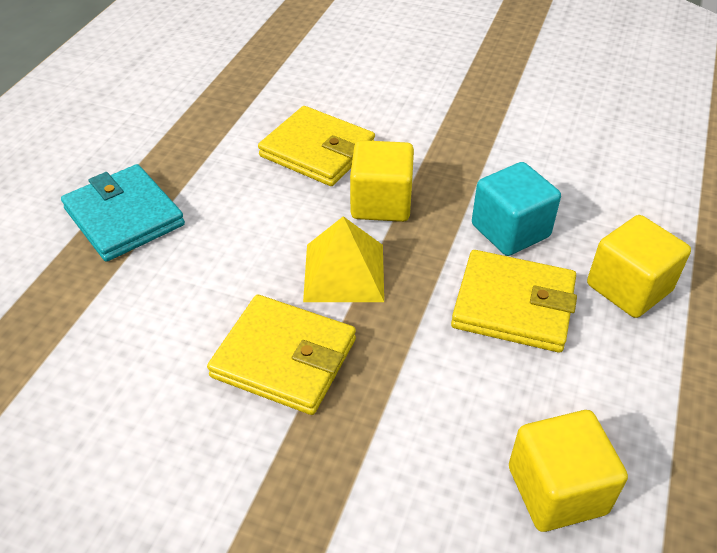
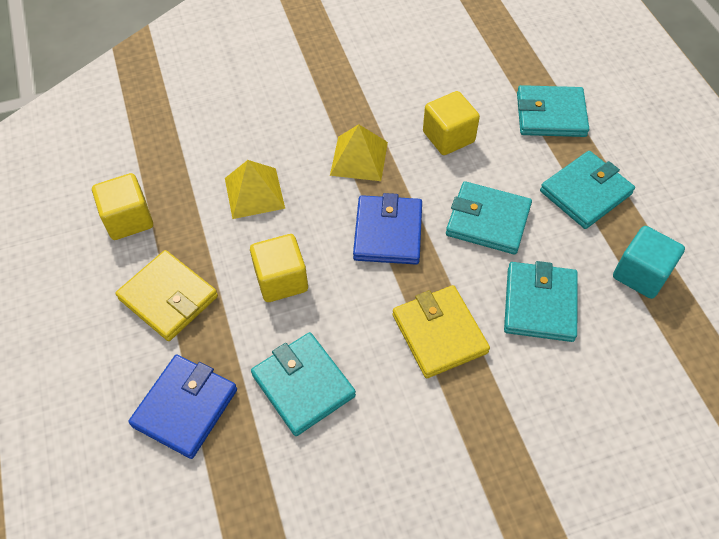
blue wallet: 0 -> 2
turquoise wallet: 1 -> 5
yellow pyramid: 1 -> 2
yellow wallet: 3 -> 2

